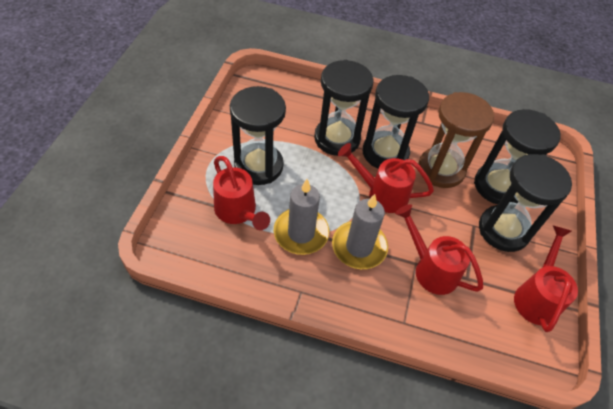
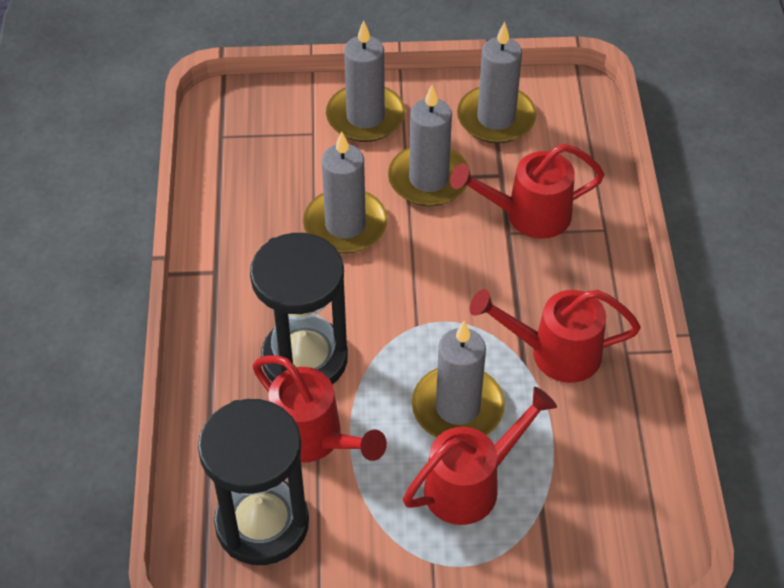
black hourglass: 5 -> 2
brown hourglass: 1 -> 0
grey candle: 2 -> 5

